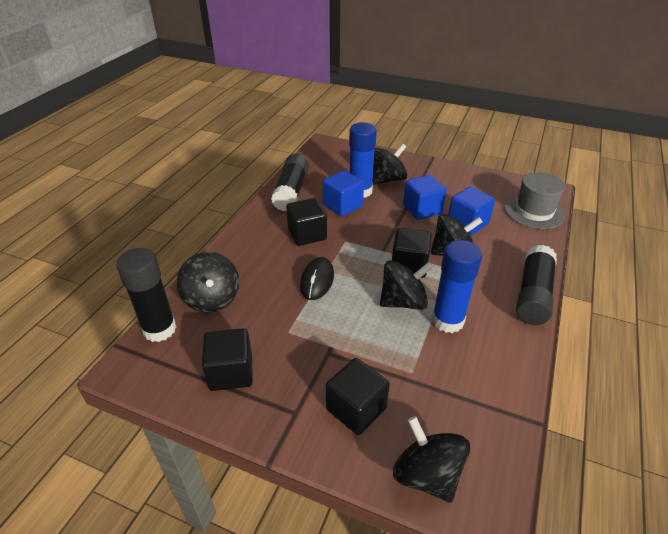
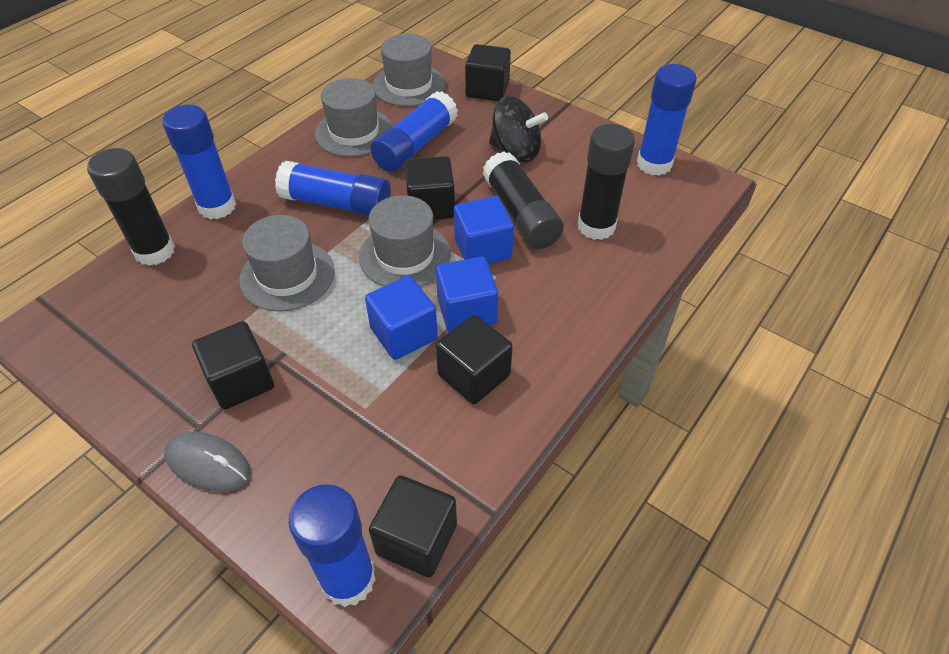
black cube: 4 -> 5
black mouse: 1 -> 0
black spinning top: 5 -> 1
blue glue stick: 2 -> 5
grey hat: 1 -> 4
grey mouse: 0 -> 1

